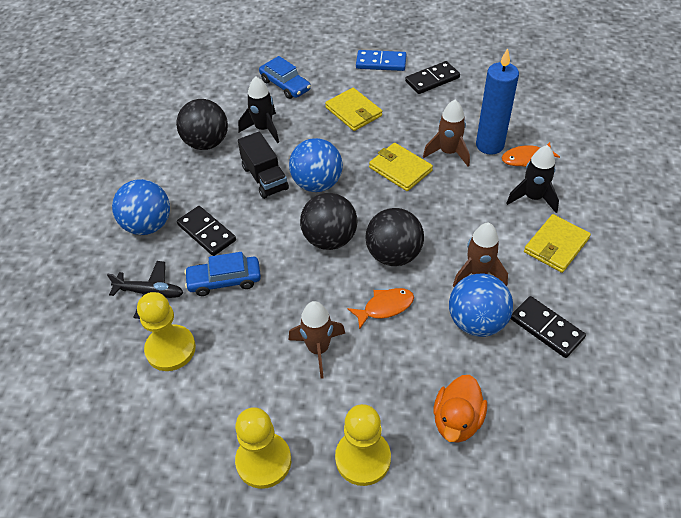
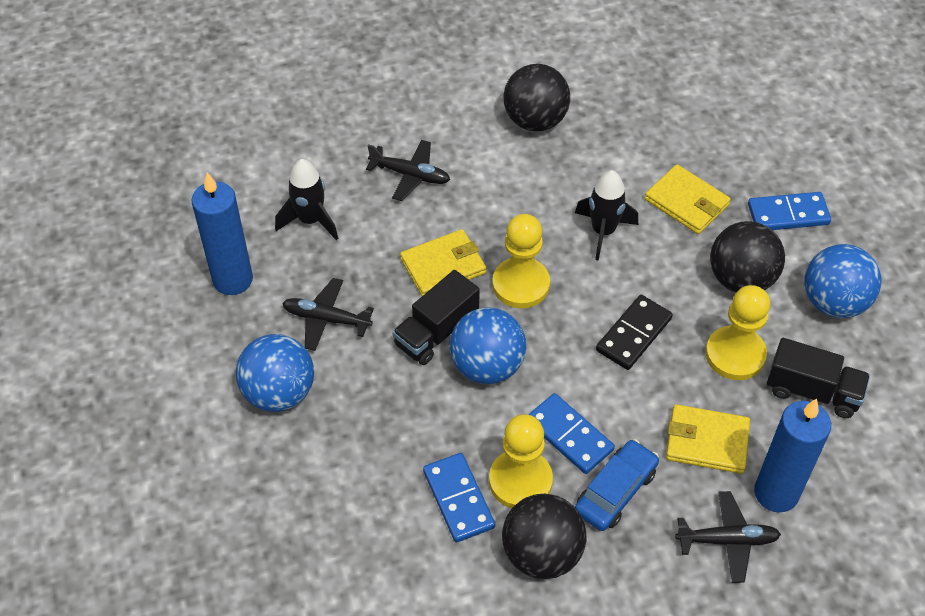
black domino: 3 -> 1
black plane: 1 -> 3
black truck: 1 -> 2
blue candle: 1 -> 2
blue car: 2 -> 1
blue domino: 1 -> 3
brown rocket: 3 -> 0
orange duck: 1 -> 0
orange fish: 2 -> 0

